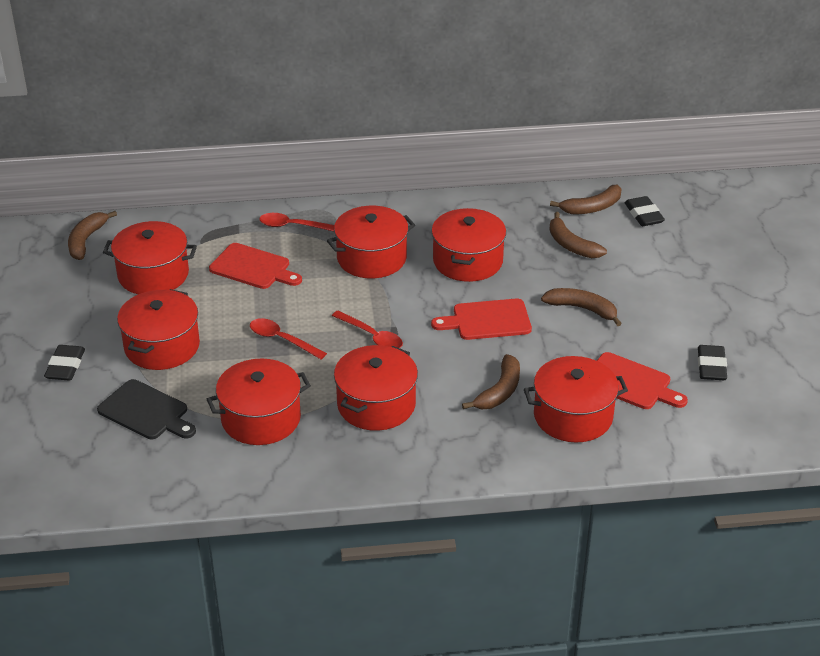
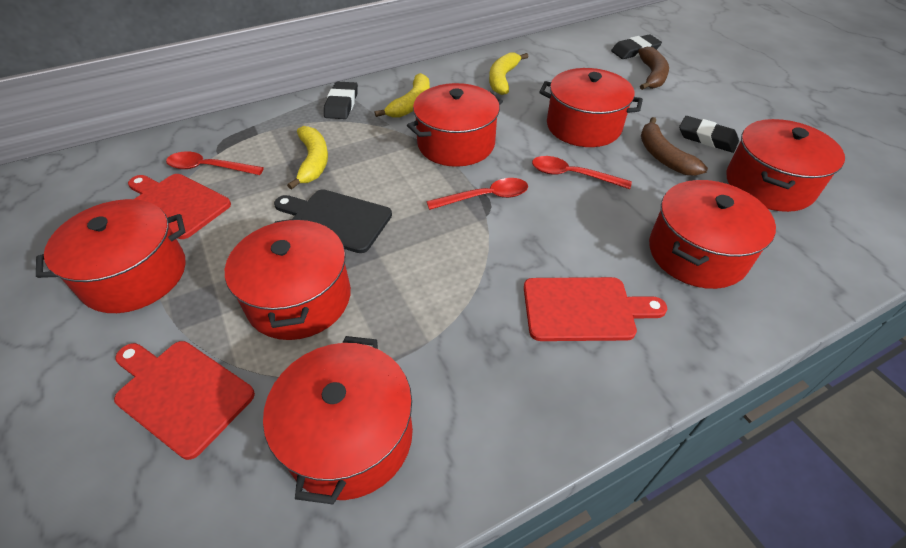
brown banana: 5 -> 2
yellow banana: 0 -> 3

